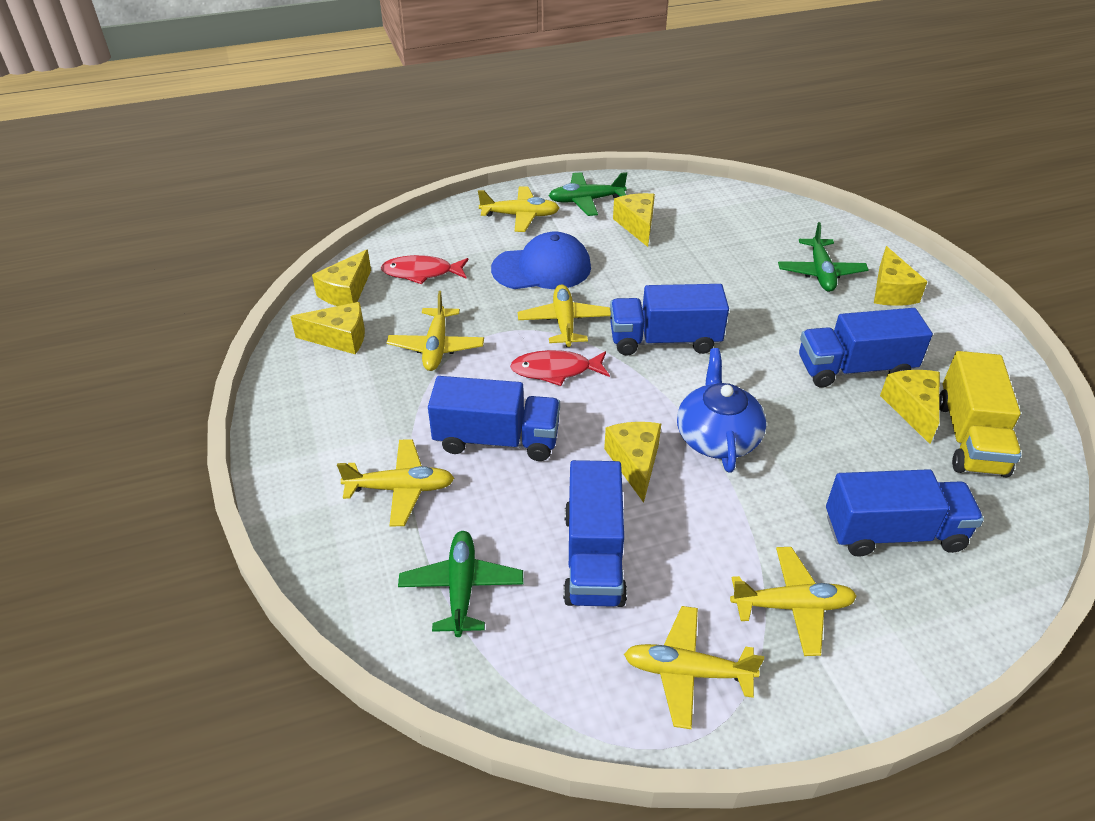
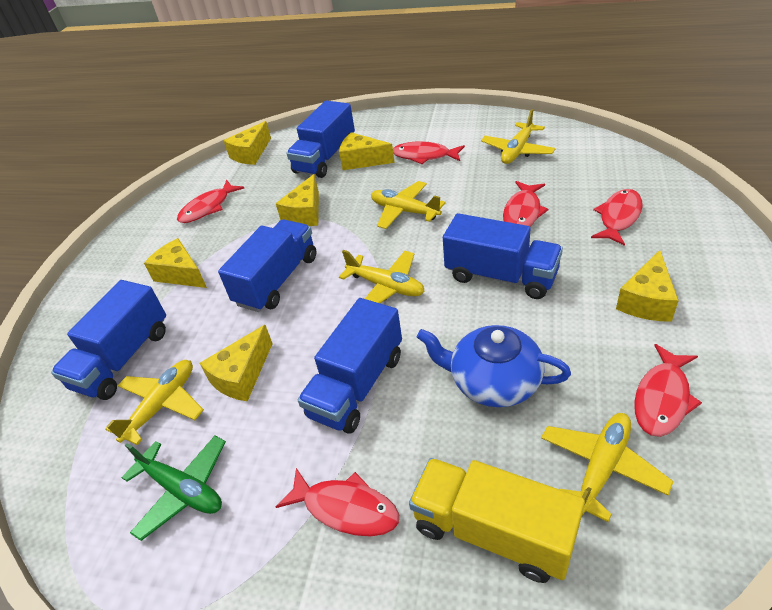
blue cap: 1 -> 0
green plane: 3 -> 1
red fish: 2 -> 6
yellow plane: 6 -> 5

